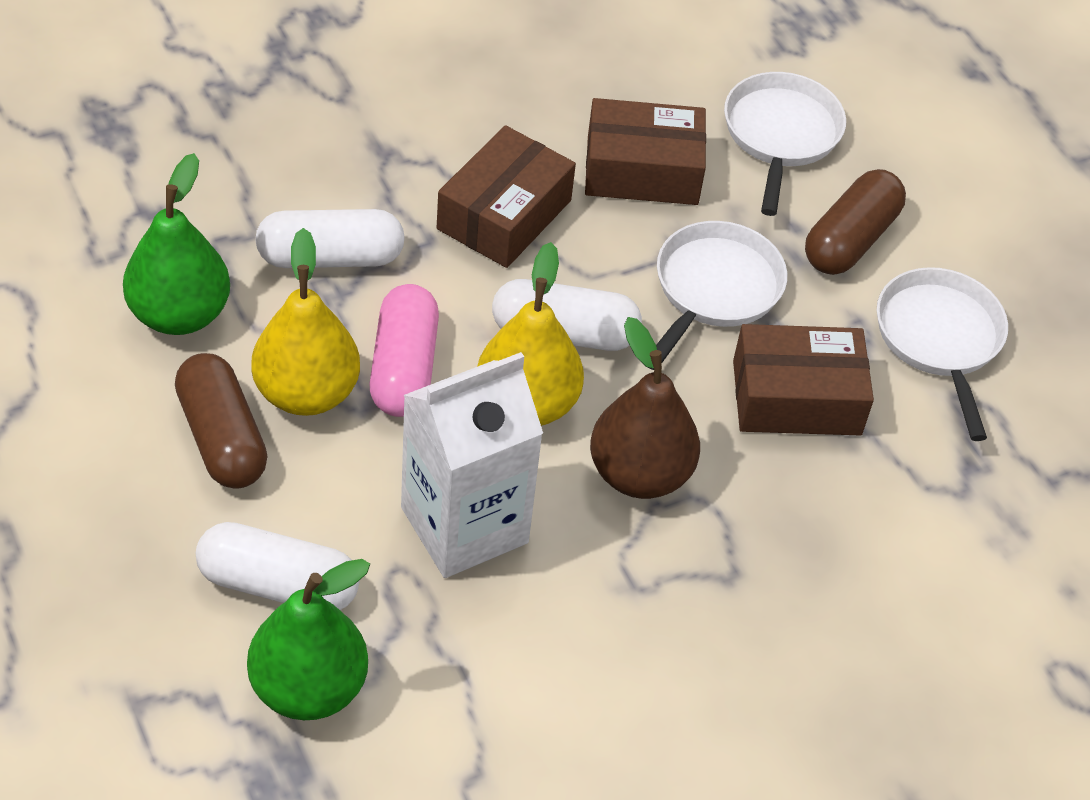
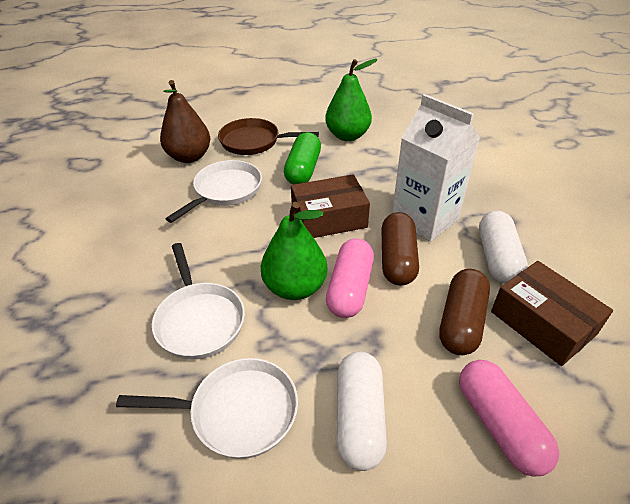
brown box: 3 -> 2
brown pan: 0 -> 1
green capsule: 0 -> 1
pink capsule: 1 -> 2
white capsule: 3 -> 2
yellow pear: 2 -> 0

